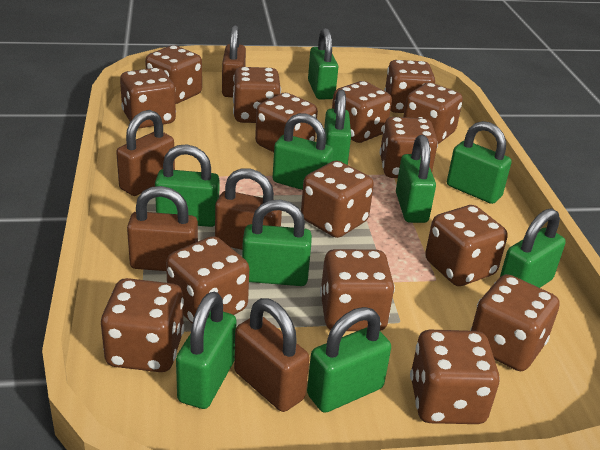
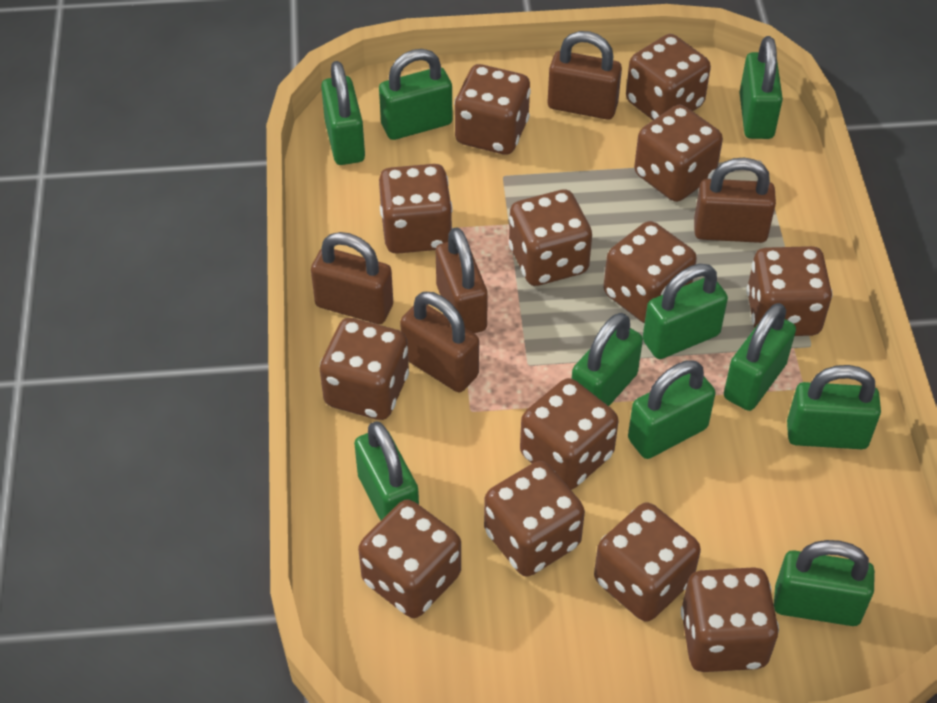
brown dice: 15 -> 13

